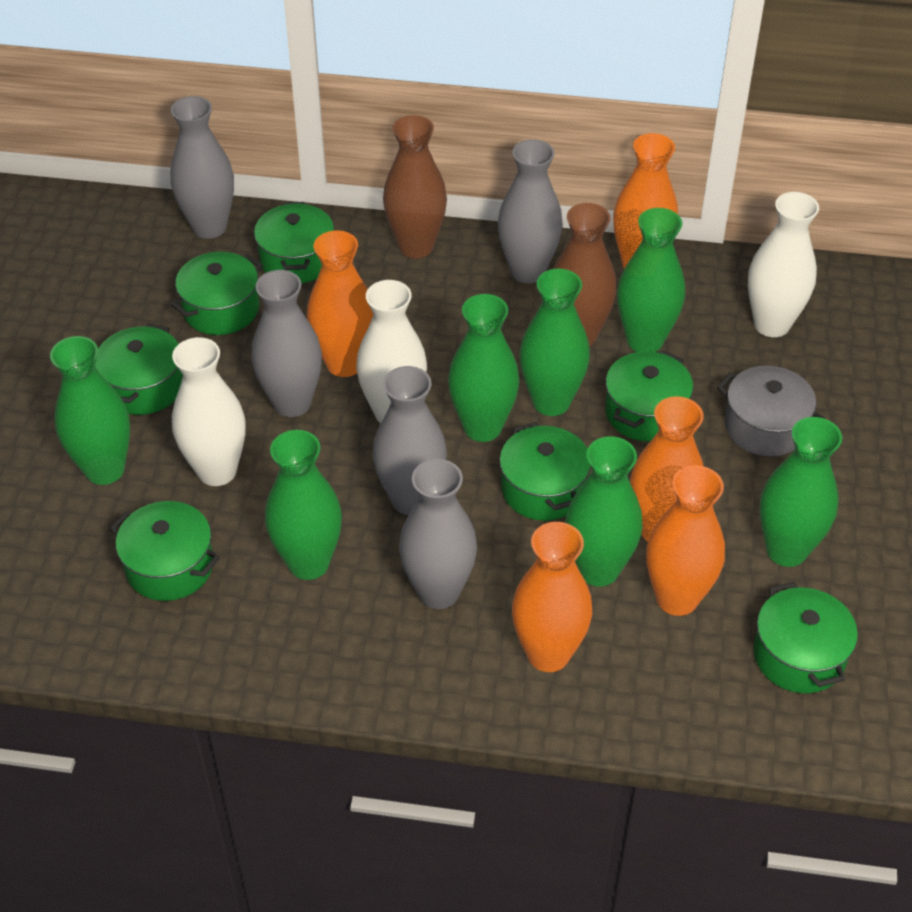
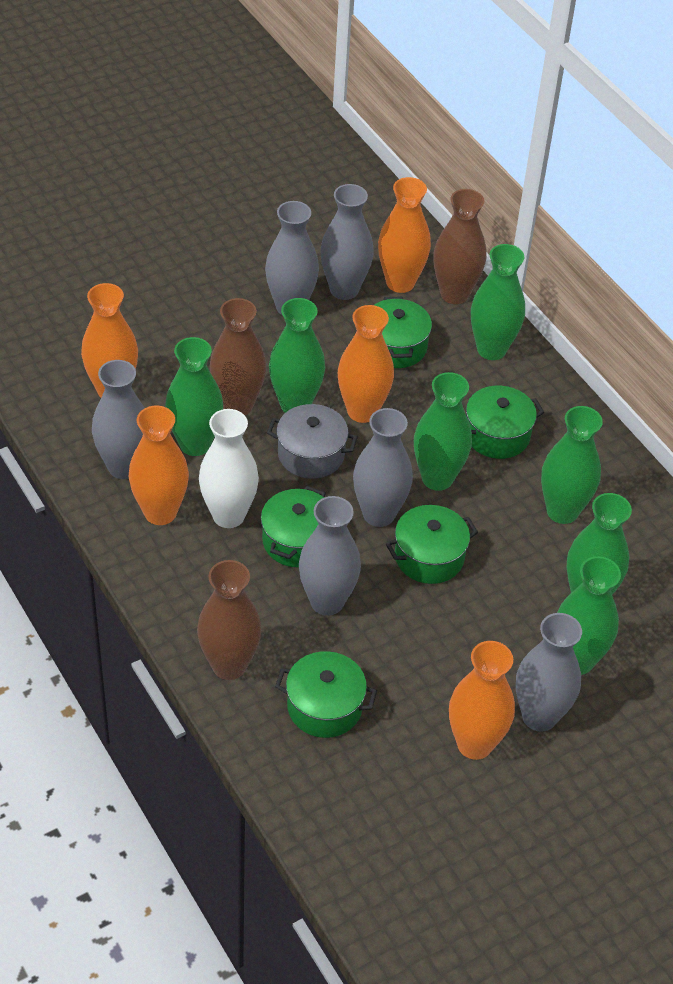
brown vase: 2 -> 3
green pot: 7 -> 5
grey vase: 5 -> 6
white vase: 3 -> 1

